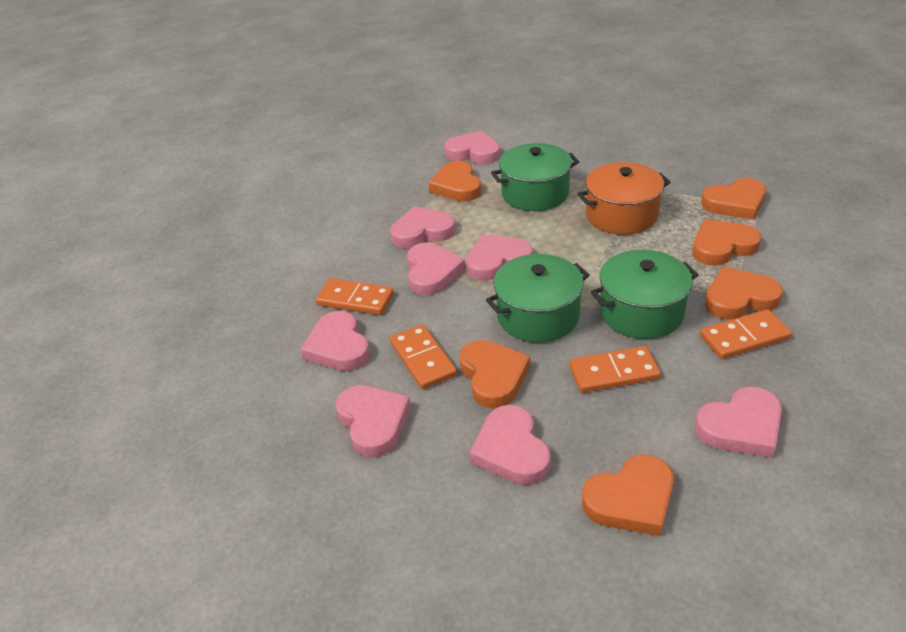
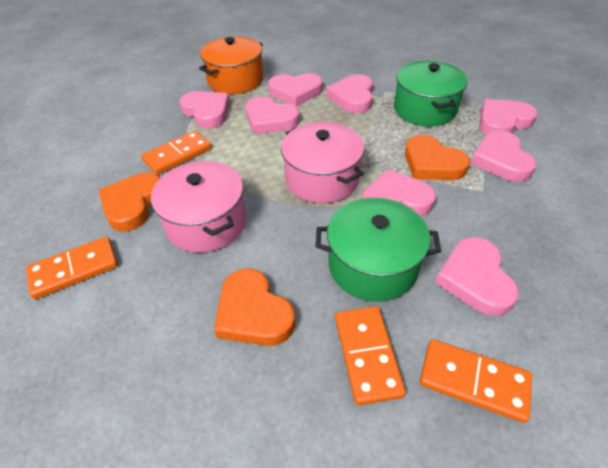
green pot: 3 -> 2
orange heart: 6 -> 3
pink pot: 0 -> 2

